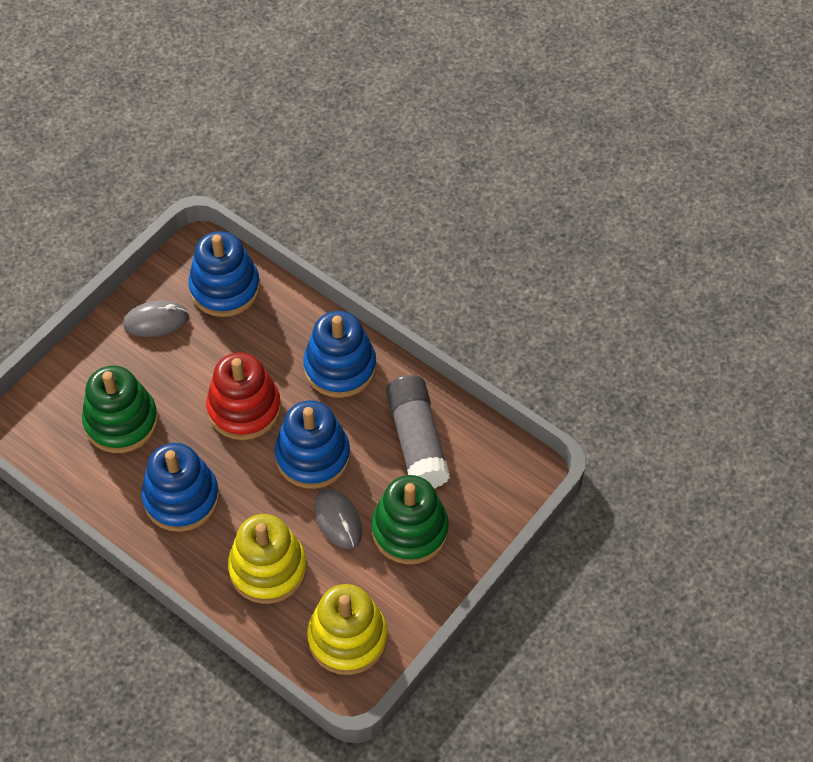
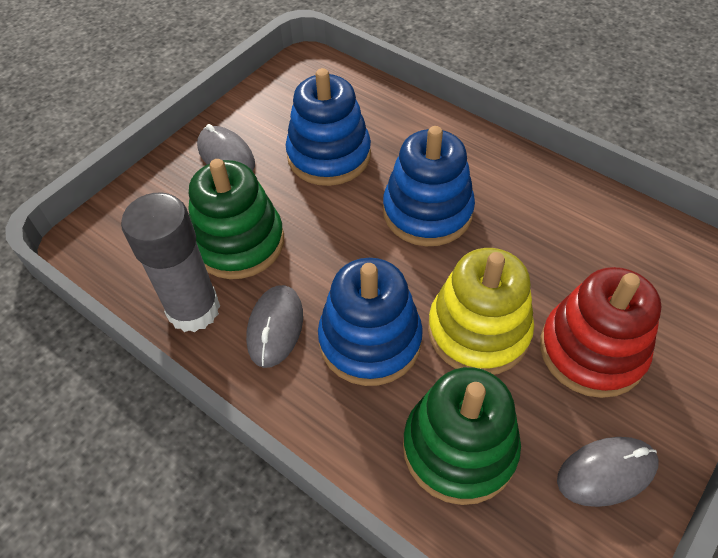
blue stacking toy: 4 -> 3
grey mouse: 2 -> 3
yellow stacking toy: 2 -> 1

